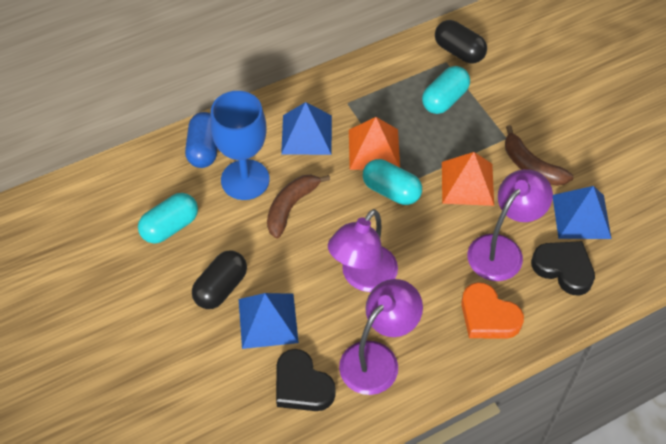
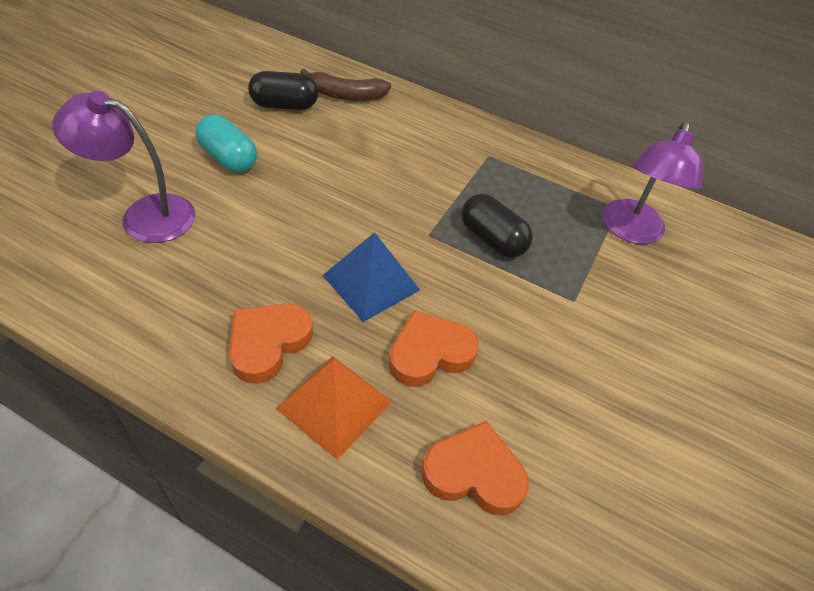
black heart: 2 -> 0
blue capsule: 1 -> 0
blue goblet: 1 -> 0
blue pyramid: 3 -> 1
brown banana: 2 -> 1
orange heart: 1 -> 3
orange pyramid: 2 -> 1
purple lamp: 3 -> 2
turquoise capsule: 3 -> 1

